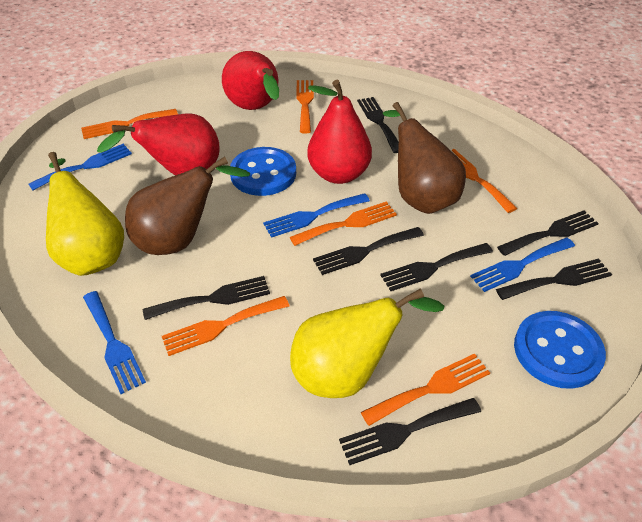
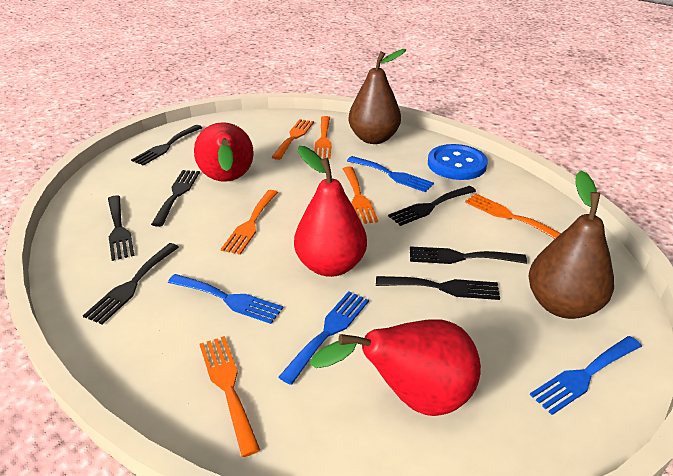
blue button: 2 -> 1
yellow pear: 2 -> 0

